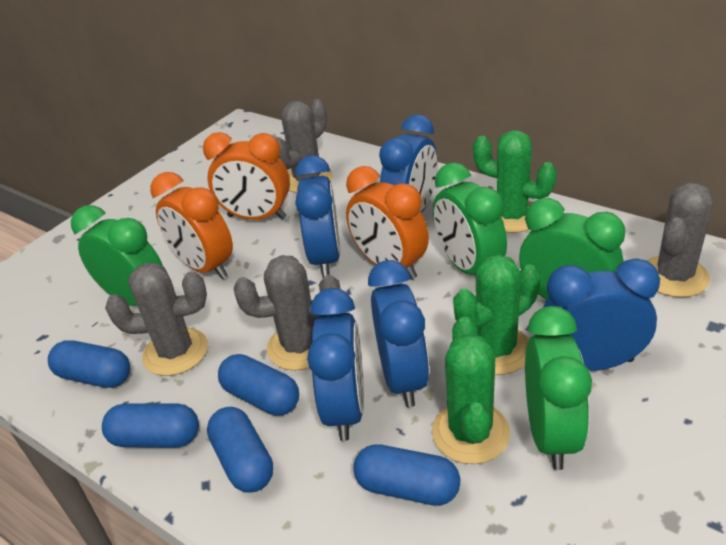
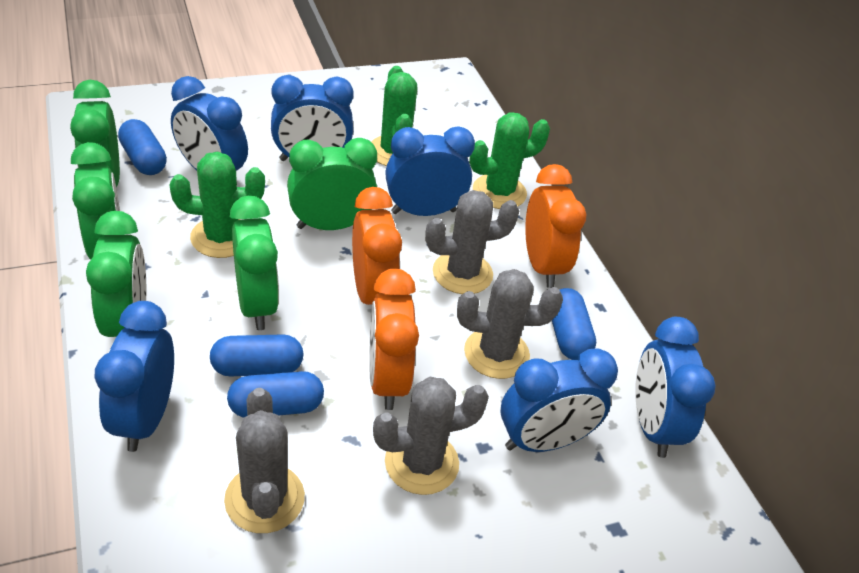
blue capsule: 5 -> 4
blue clock: 5 -> 6
green clock: 4 -> 5

